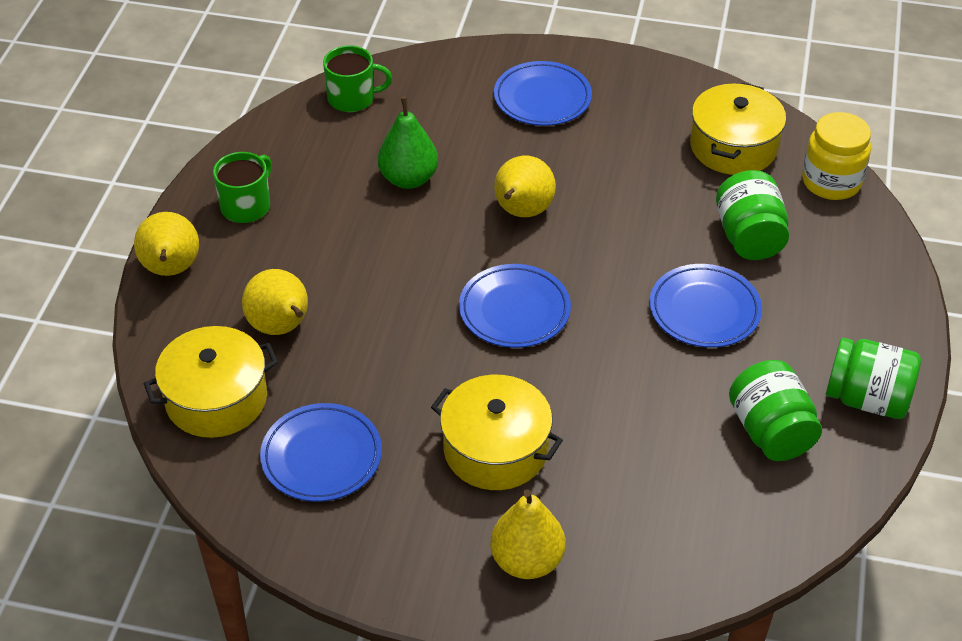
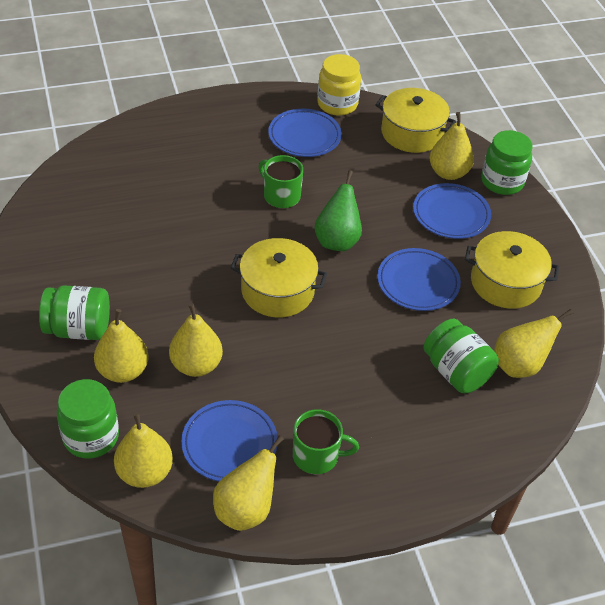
green jar: 3 -> 4
yellow pear: 4 -> 6

